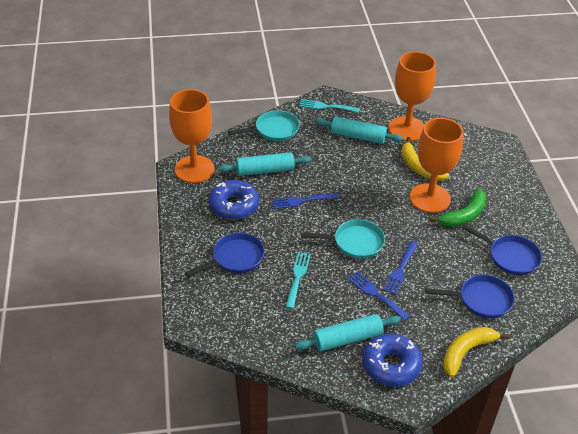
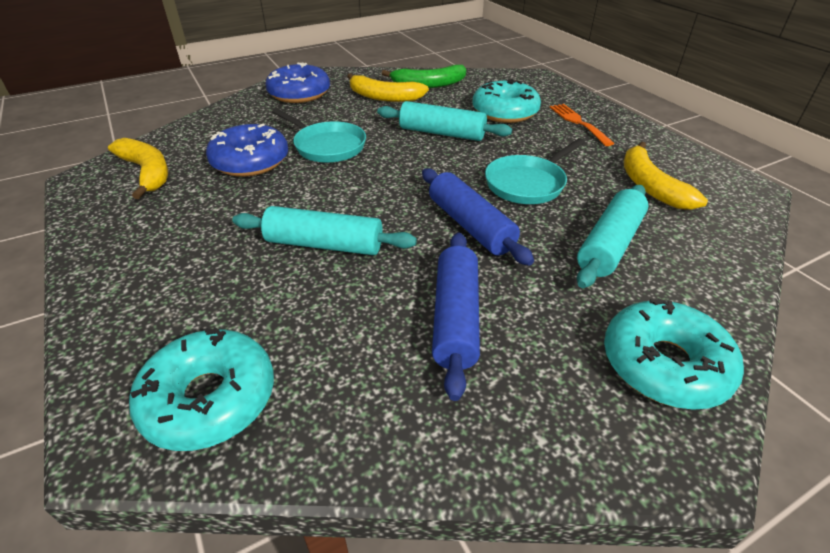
blue fork: 3 -> 0
blue pan: 3 -> 0
blue rolling pin: 0 -> 2
orange fork: 0 -> 1
orange goblet: 3 -> 0
turquoise donut: 0 -> 3
turquoise fork: 2 -> 0
yellow banana: 2 -> 3

